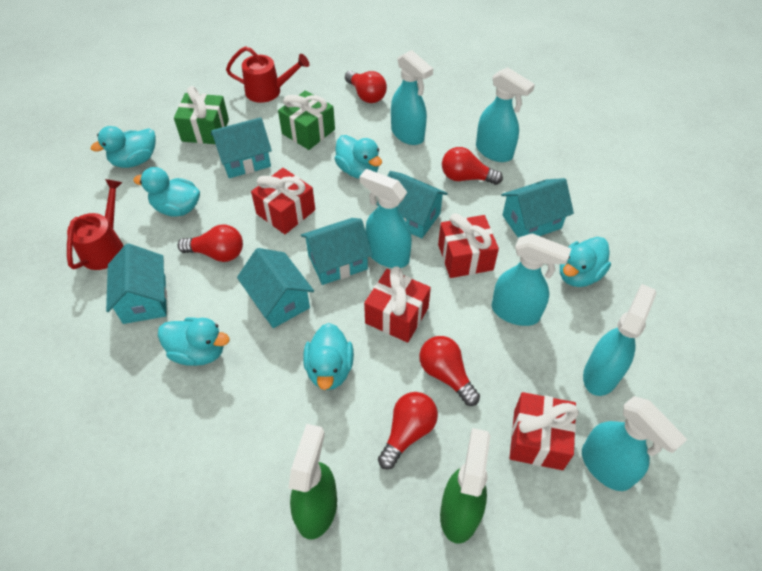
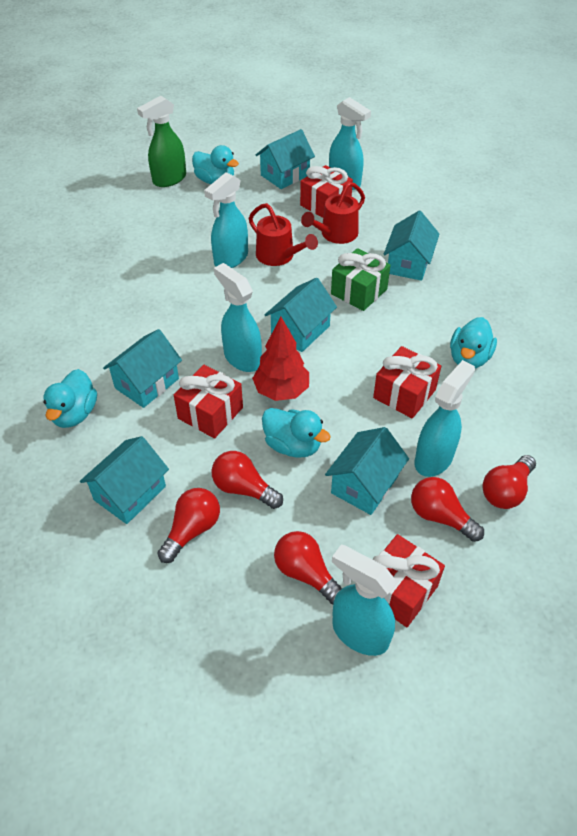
green gift: 2 -> 1
green spray bottle: 2 -> 1
red tree: 0 -> 1
turquoise duck: 6 -> 4
turquoise spray bottle: 6 -> 5

